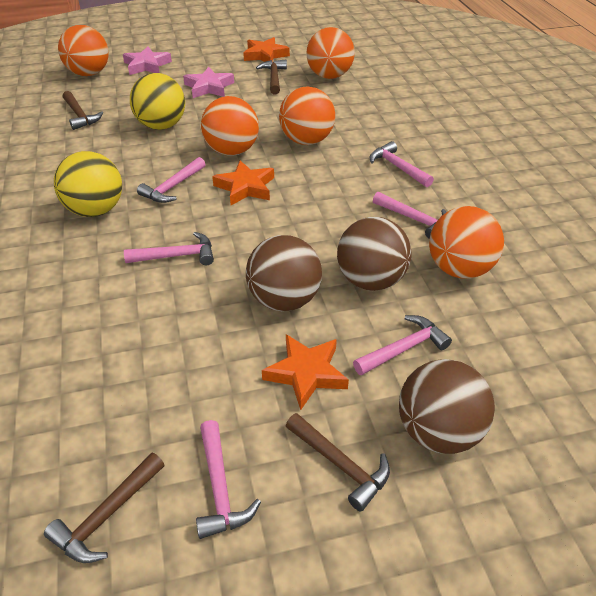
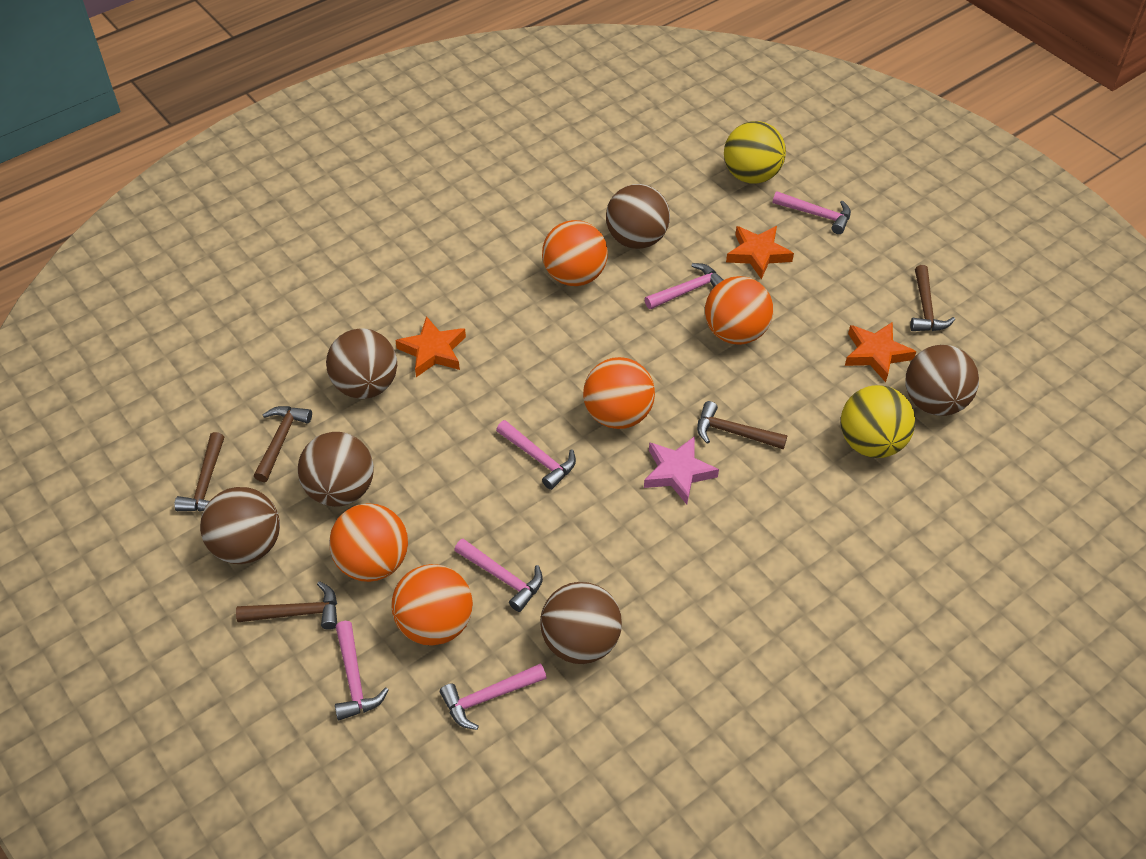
brown ball: 3 -> 6
brown hammer: 4 -> 5
pink star: 2 -> 1

